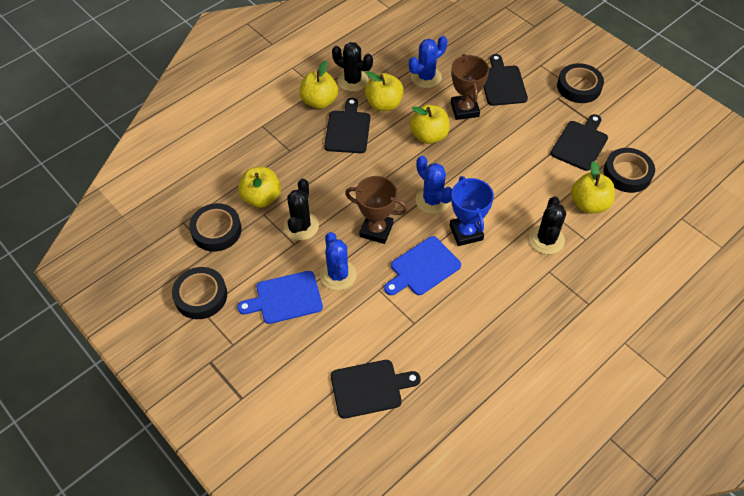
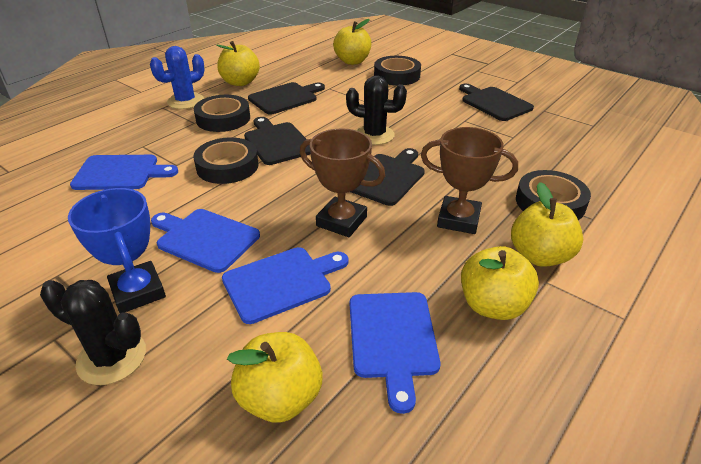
black cactus: 3 -> 2
blue cactus: 3 -> 1
blue cutting board: 2 -> 4

